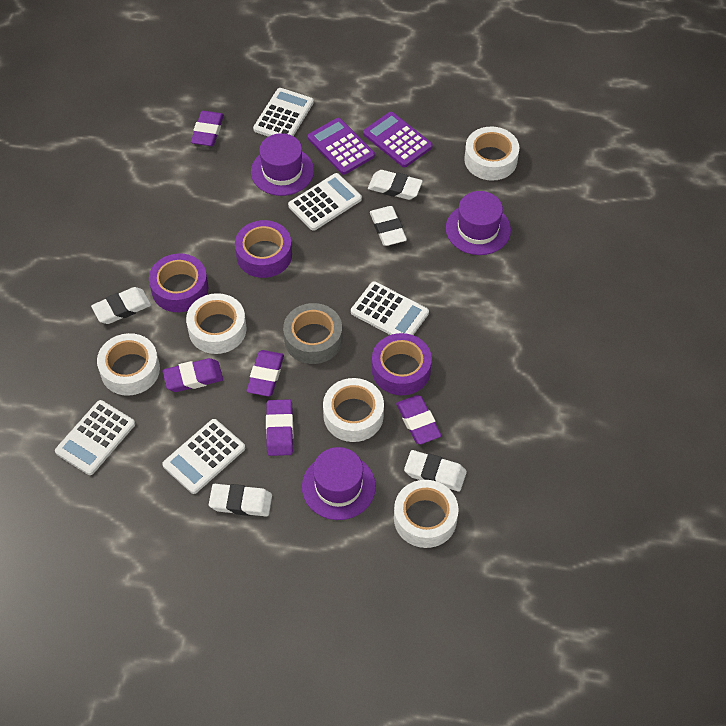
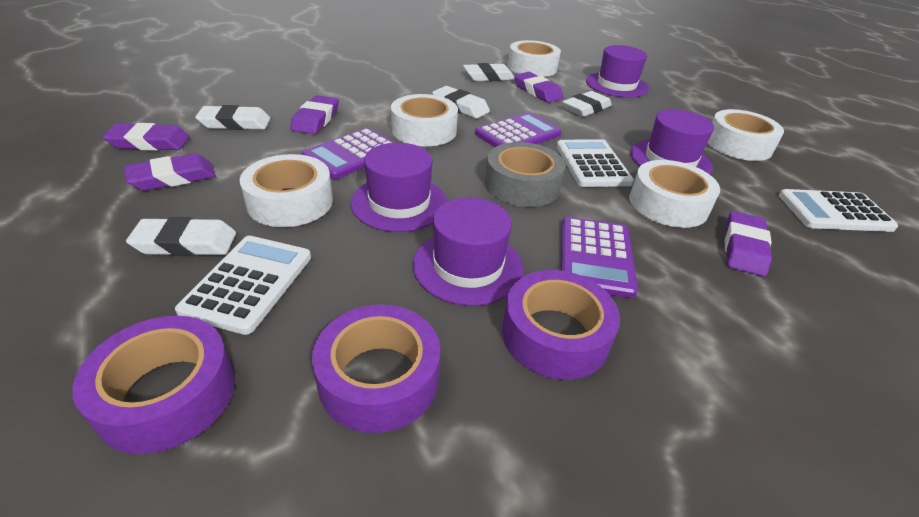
purple calculator: 2 -> 3
purple hat: 3 -> 4
white calculator: 5 -> 3

